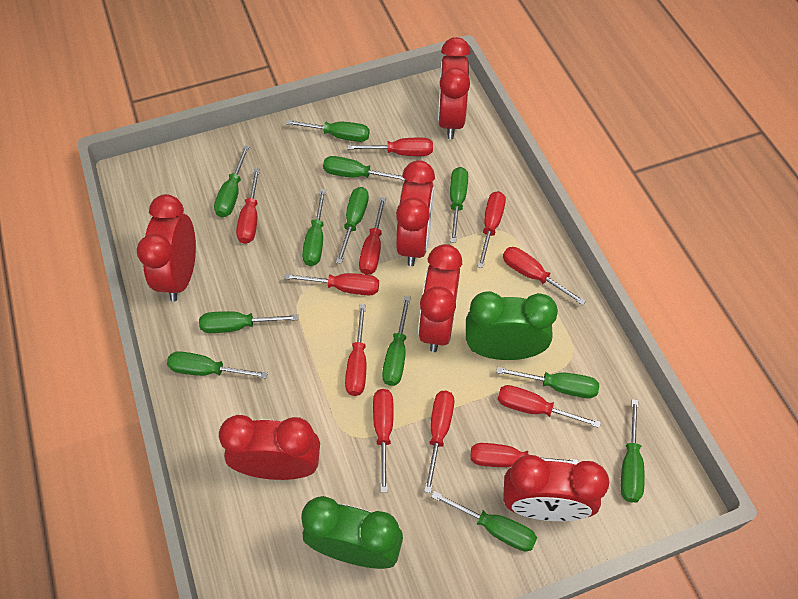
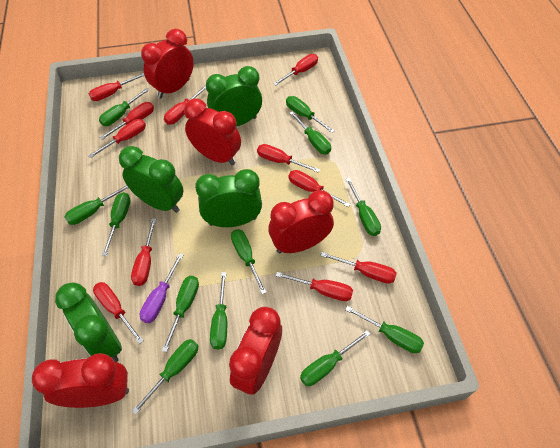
green clock: 2 -> 4
purple screwdriver: 0 -> 1
red clock: 6 -> 5

